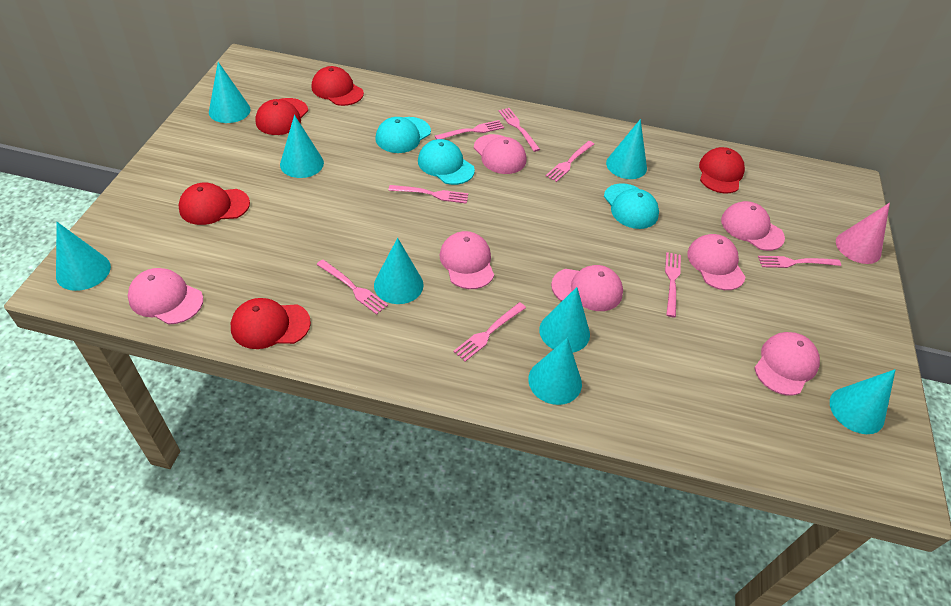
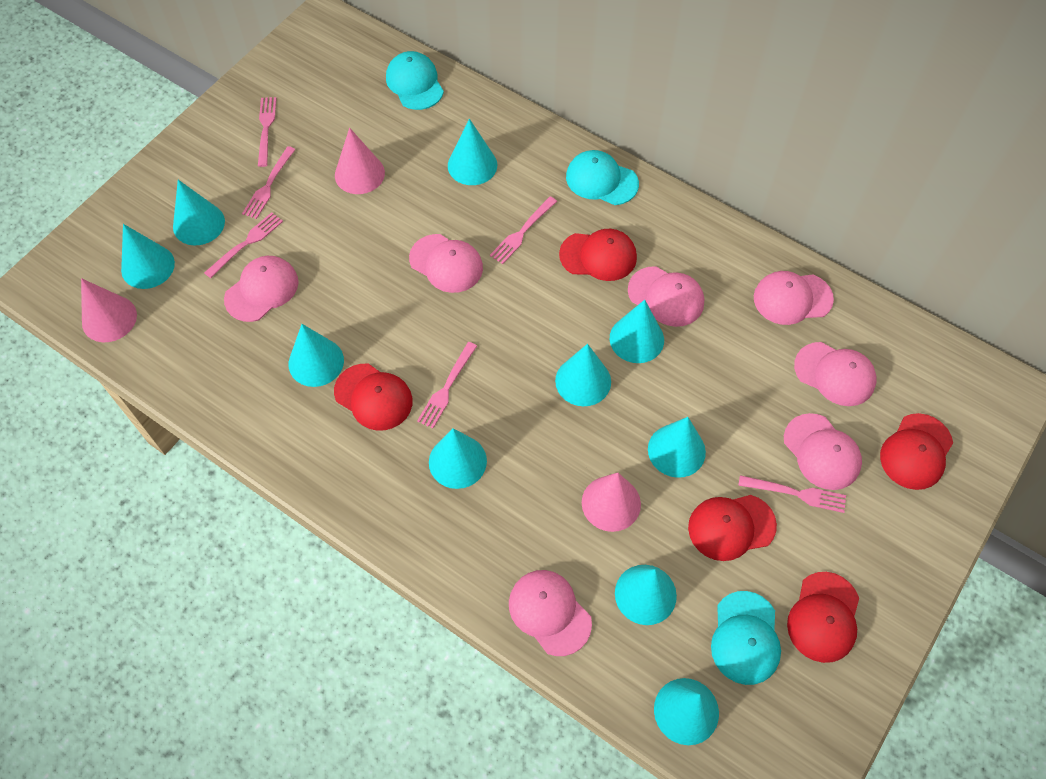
pink cone: 1 -> 3
pink fork: 8 -> 6
turquoise cone: 8 -> 10

